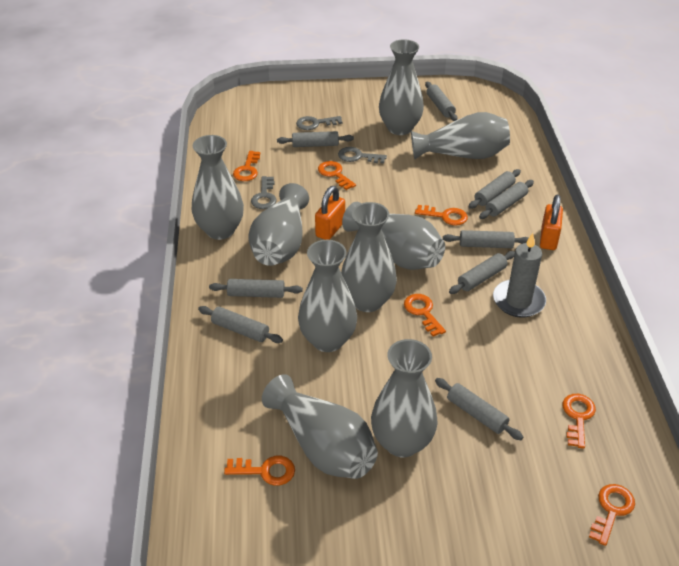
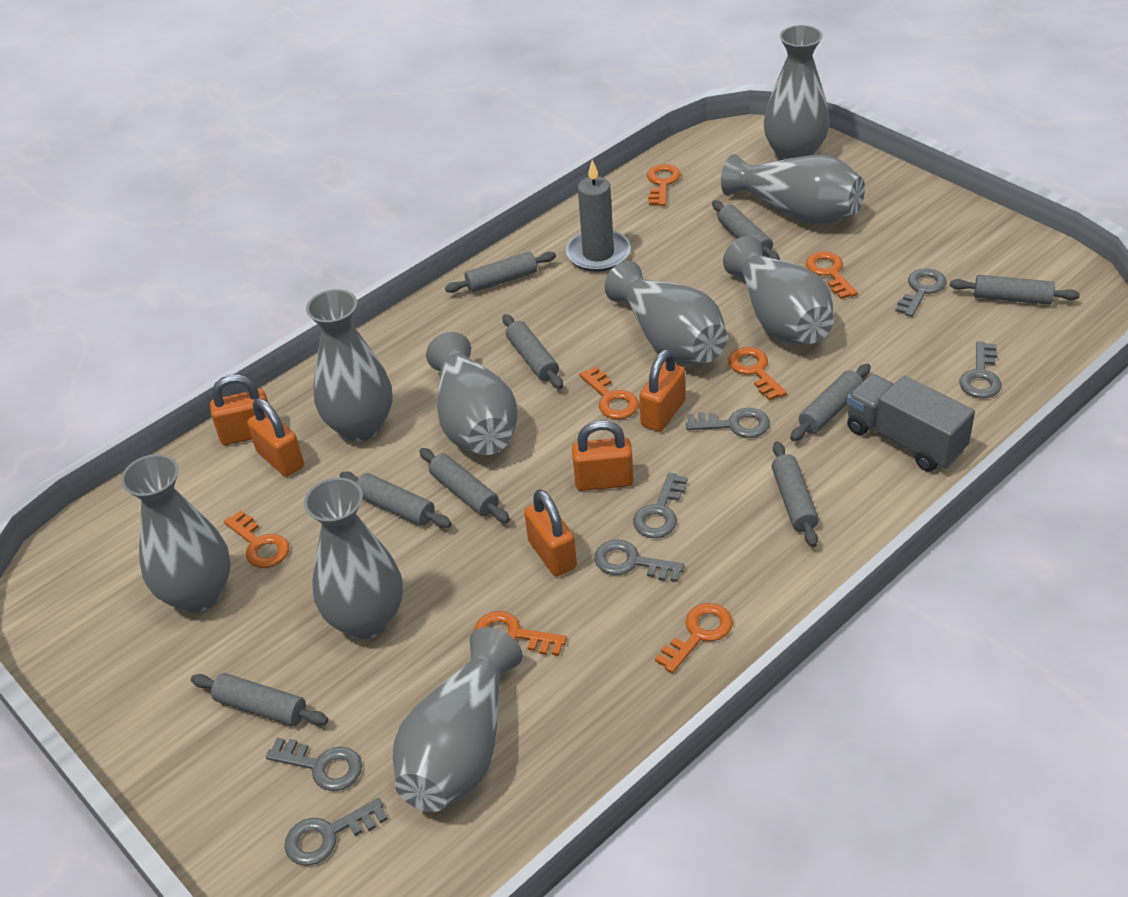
grey key: 3 -> 7
grey truck: 0 -> 1
orange padlock: 2 -> 5

